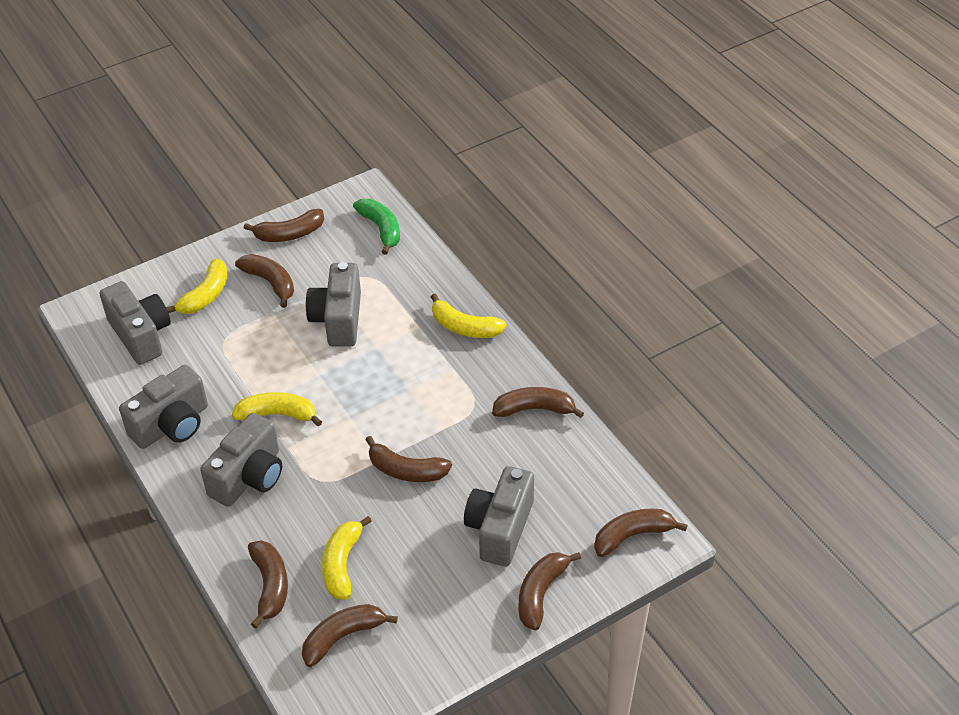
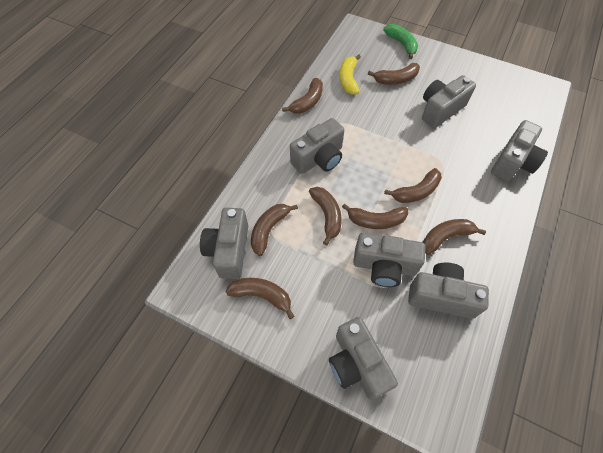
grey camera: 5 -> 7
yellow banana: 4 -> 1

